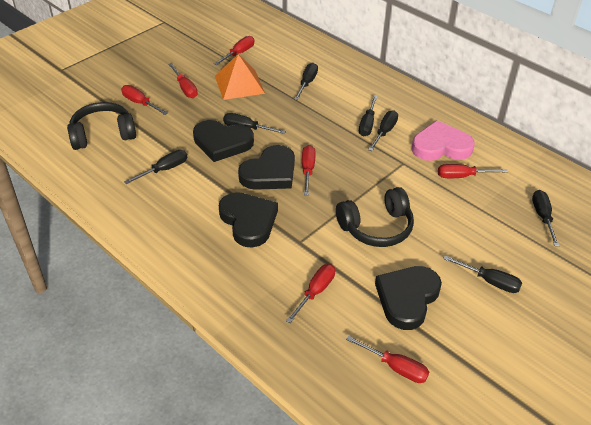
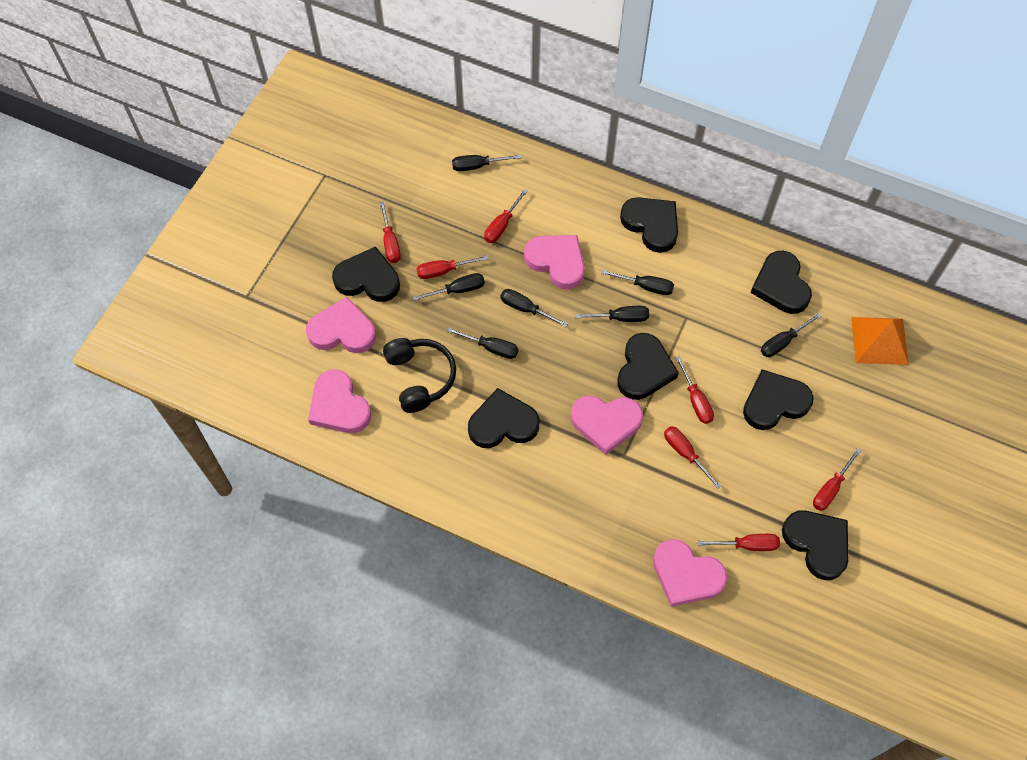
black headphones: 2 -> 1
black heart: 4 -> 7
pink heart: 1 -> 5

